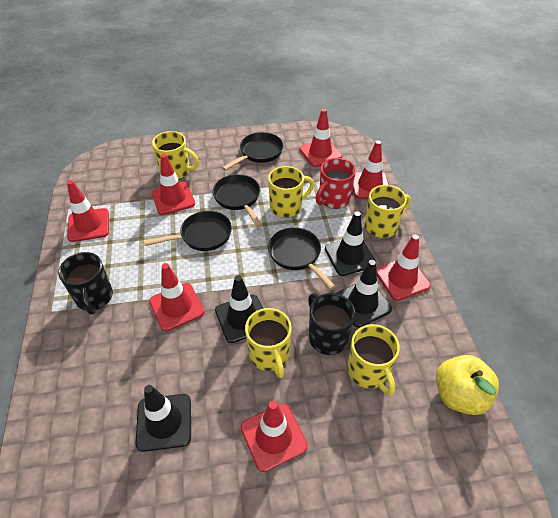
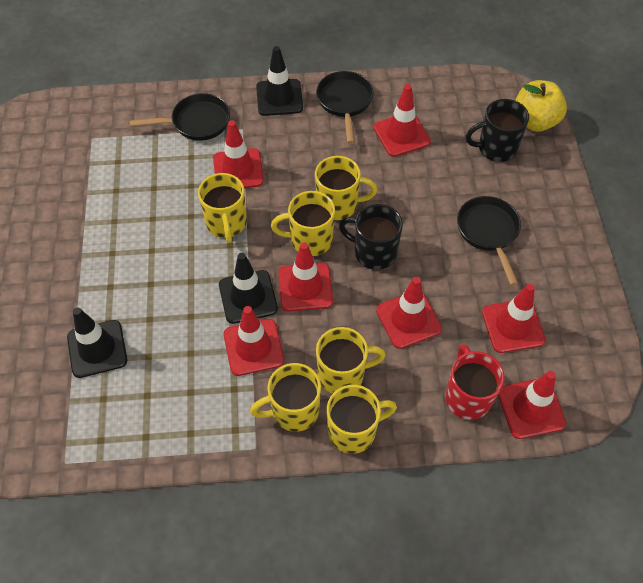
black pan: 4 -> 3
black traffic cone: 4 -> 3
yellow mug: 5 -> 6

